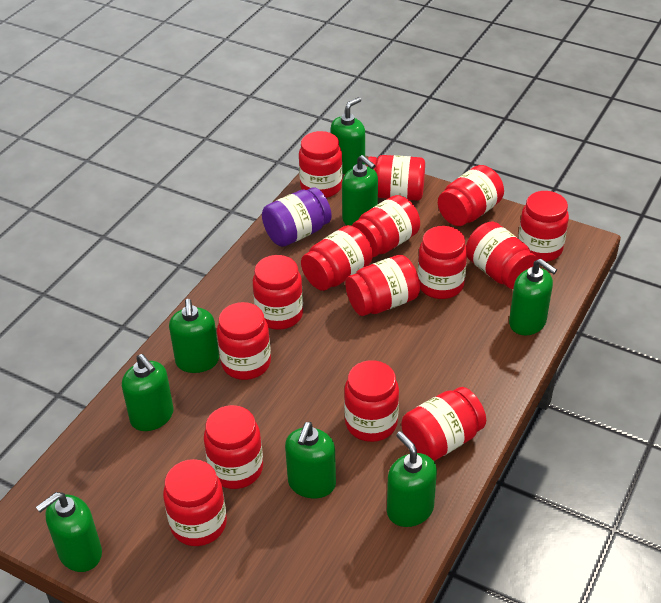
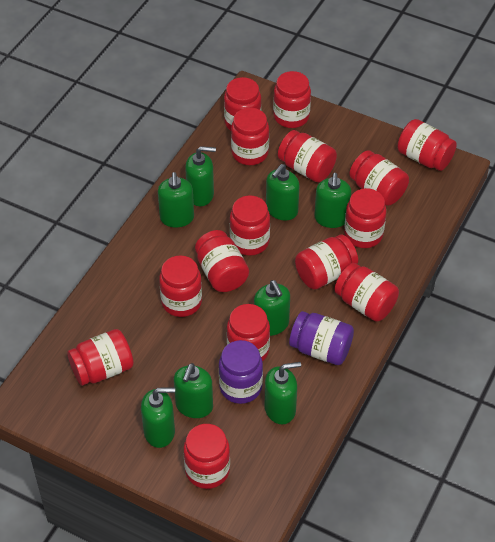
purple jar: 1 -> 2

